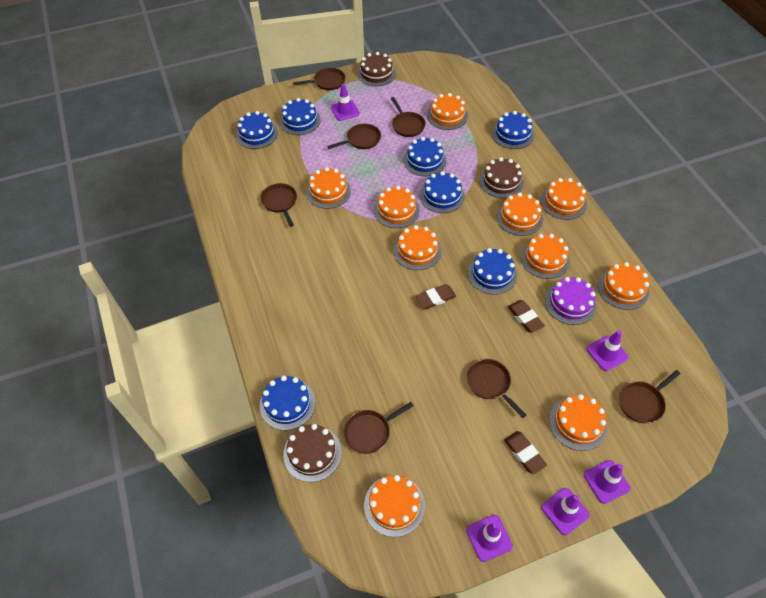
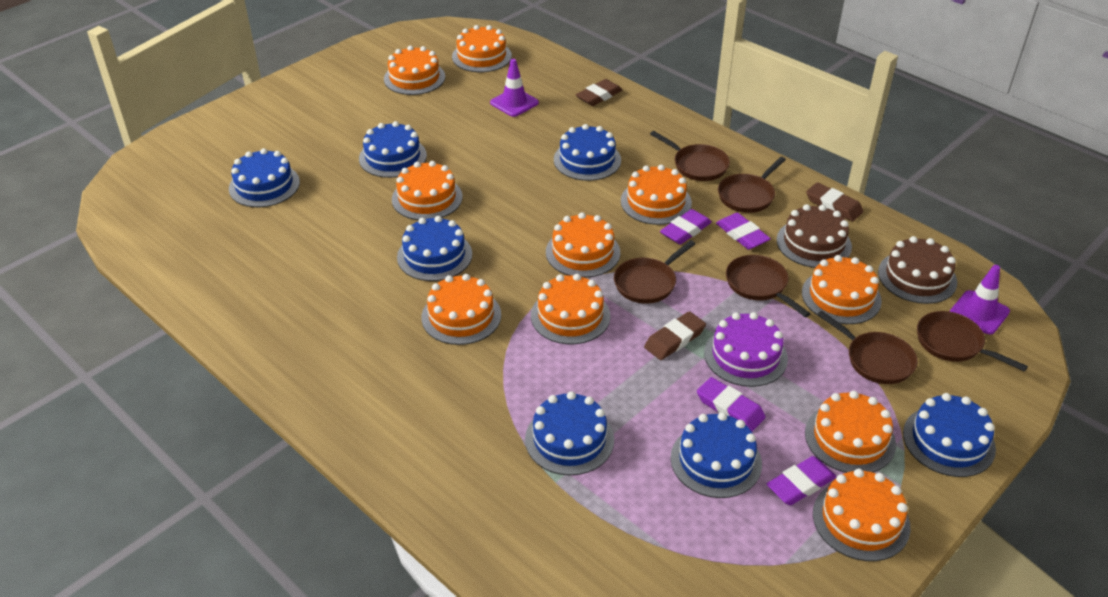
brown cake: 3 -> 2
brown pan: 7 -> 6
purple eraser: 0 -> 4
purple traffic cone: 5 -> 2

